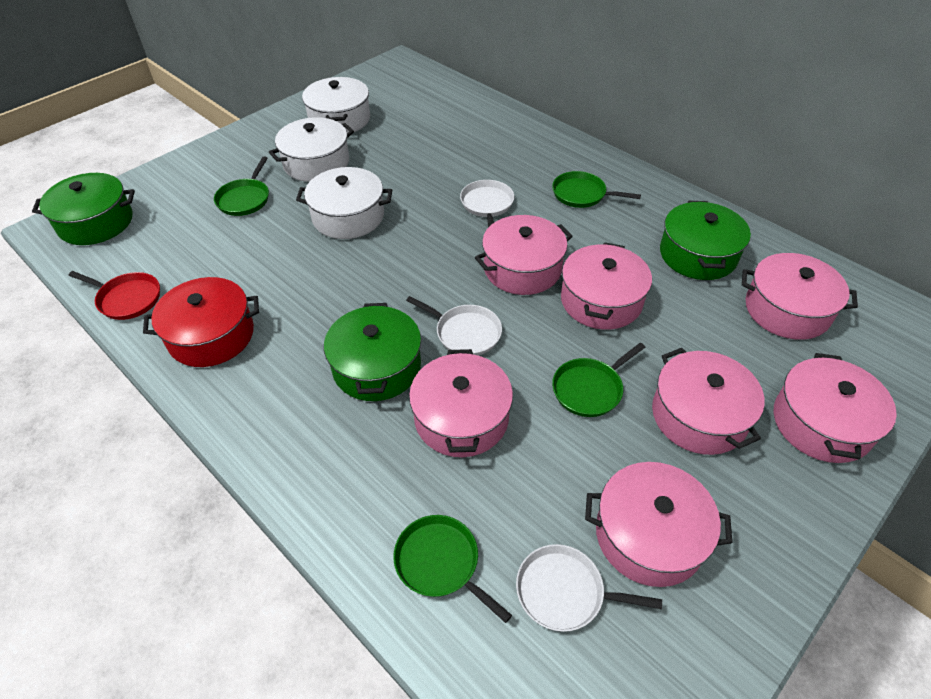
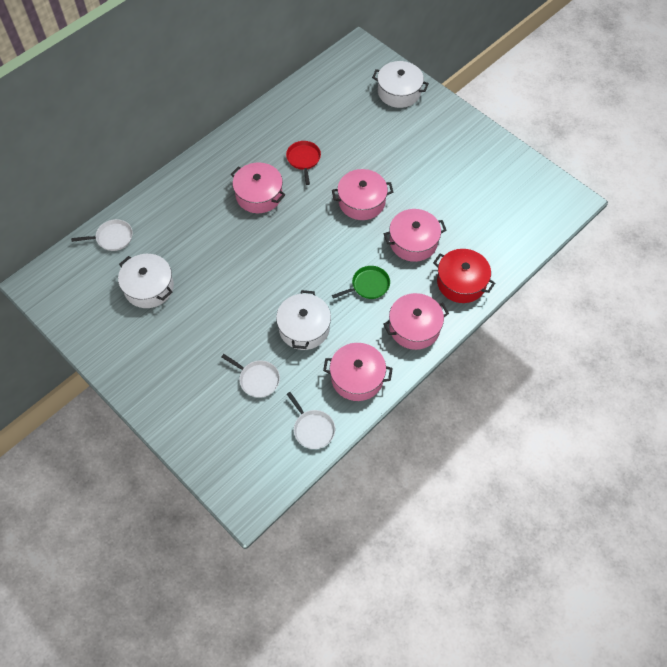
green pan: 4 -> 1
green pot: 3 -> 0
pink pot: 7 -> 5

